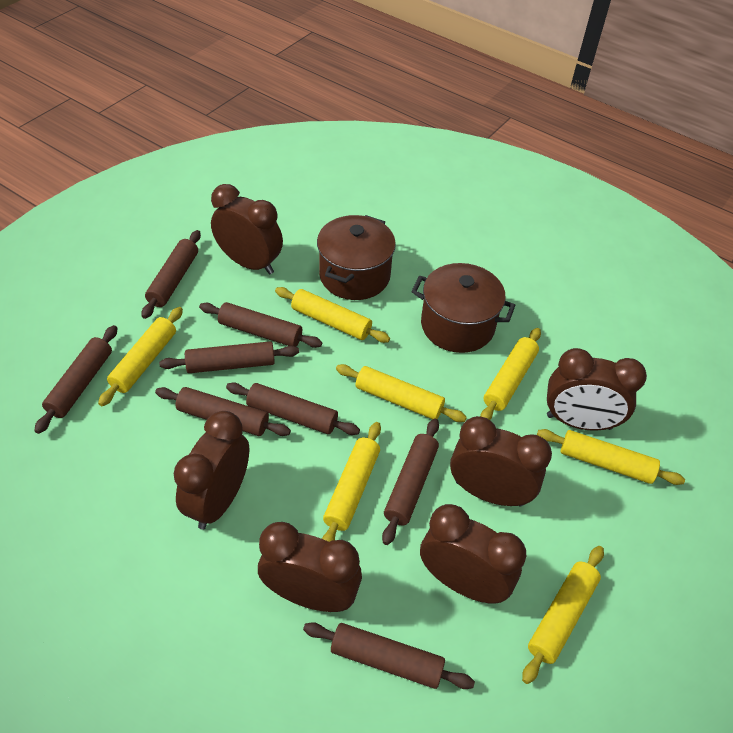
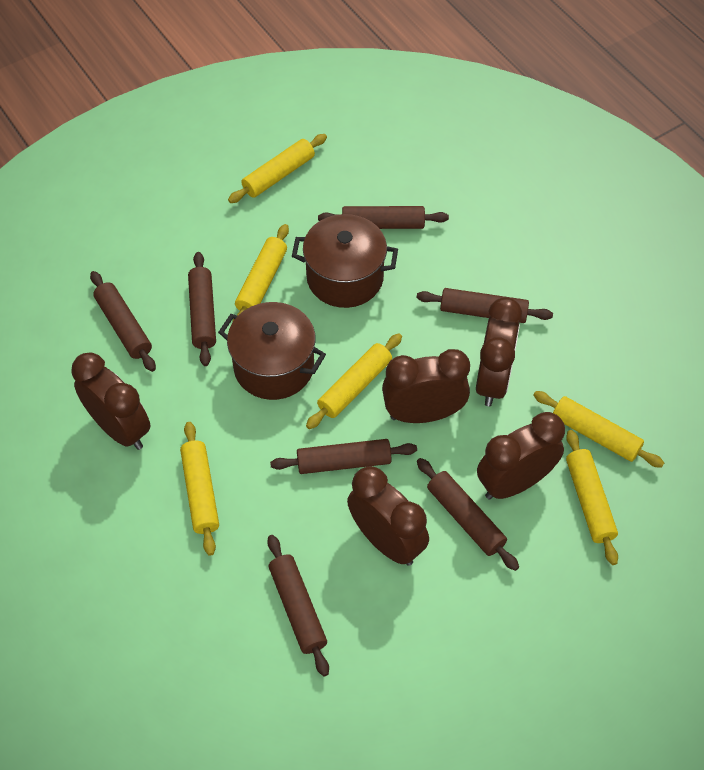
brown clock: 6 -> 5
brown rolling pin: 8 -> 7
yellow rolling pin: 7 -> 6

